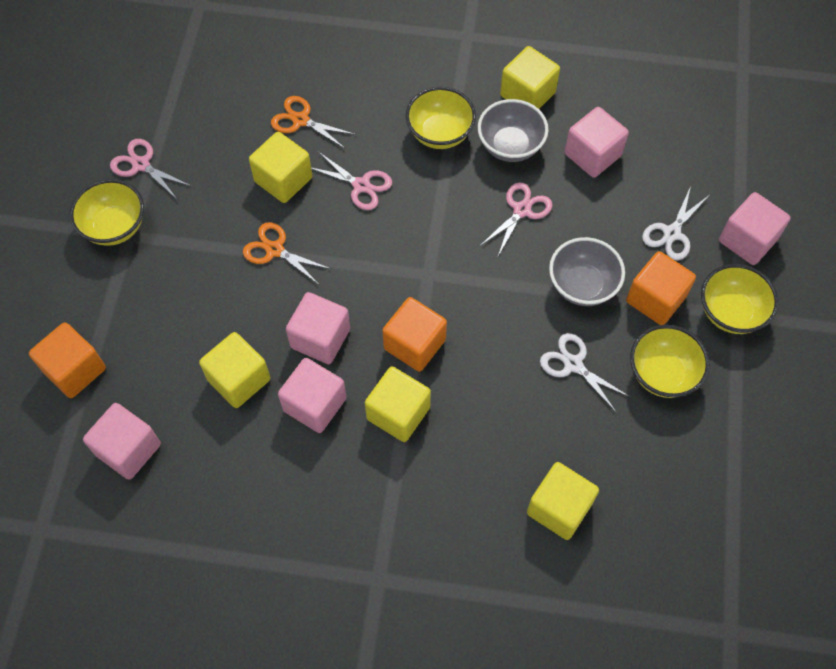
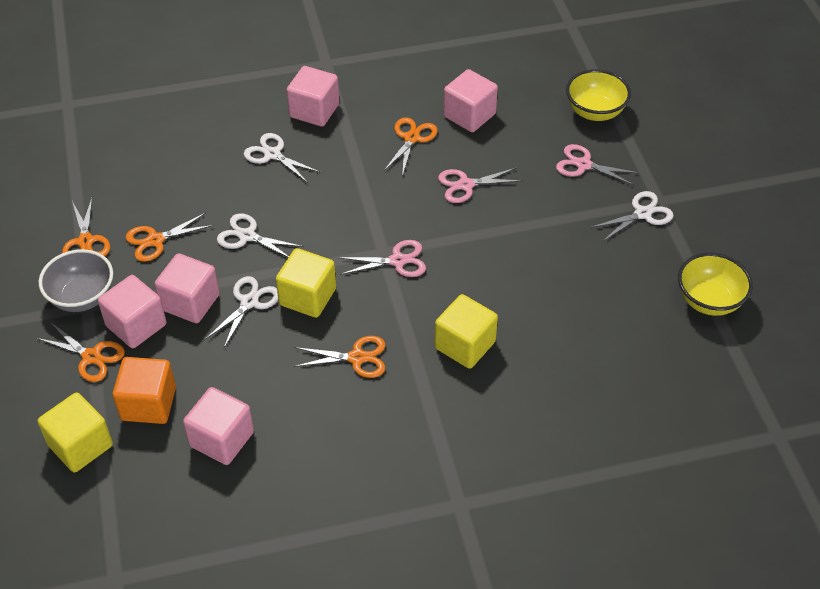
grey bowl: 2 -> 1
orange cube: 3 -> 1
orange scissors: 2 -> 5
white scissors: 2 -> 4
yellow bowl: 4 -> 2
yellow cube: 5 -> 3

